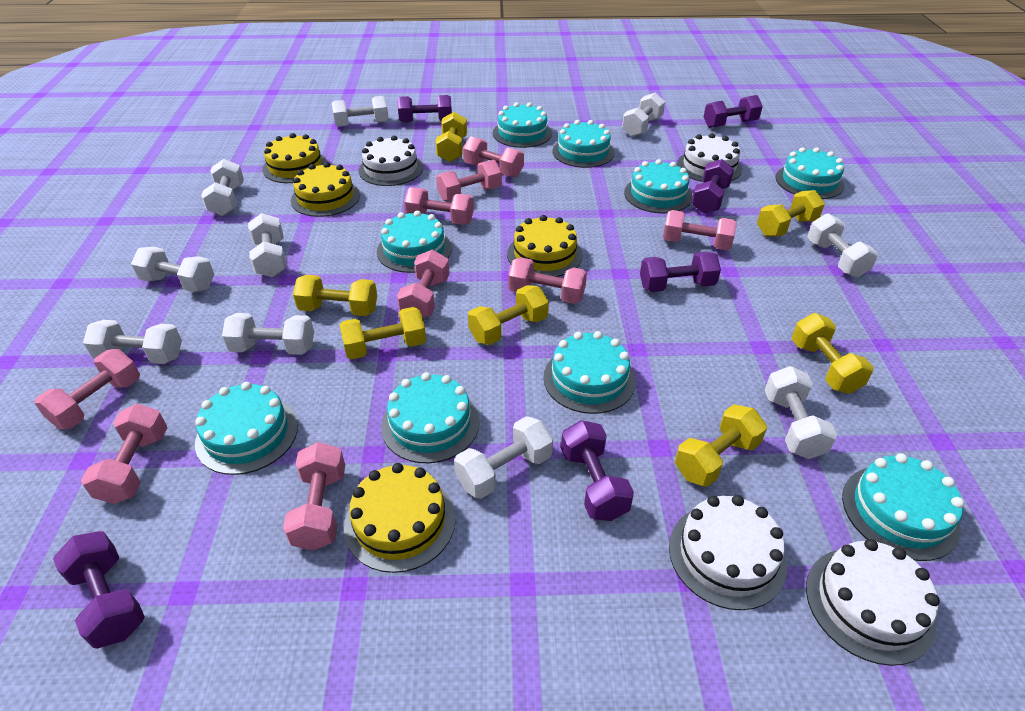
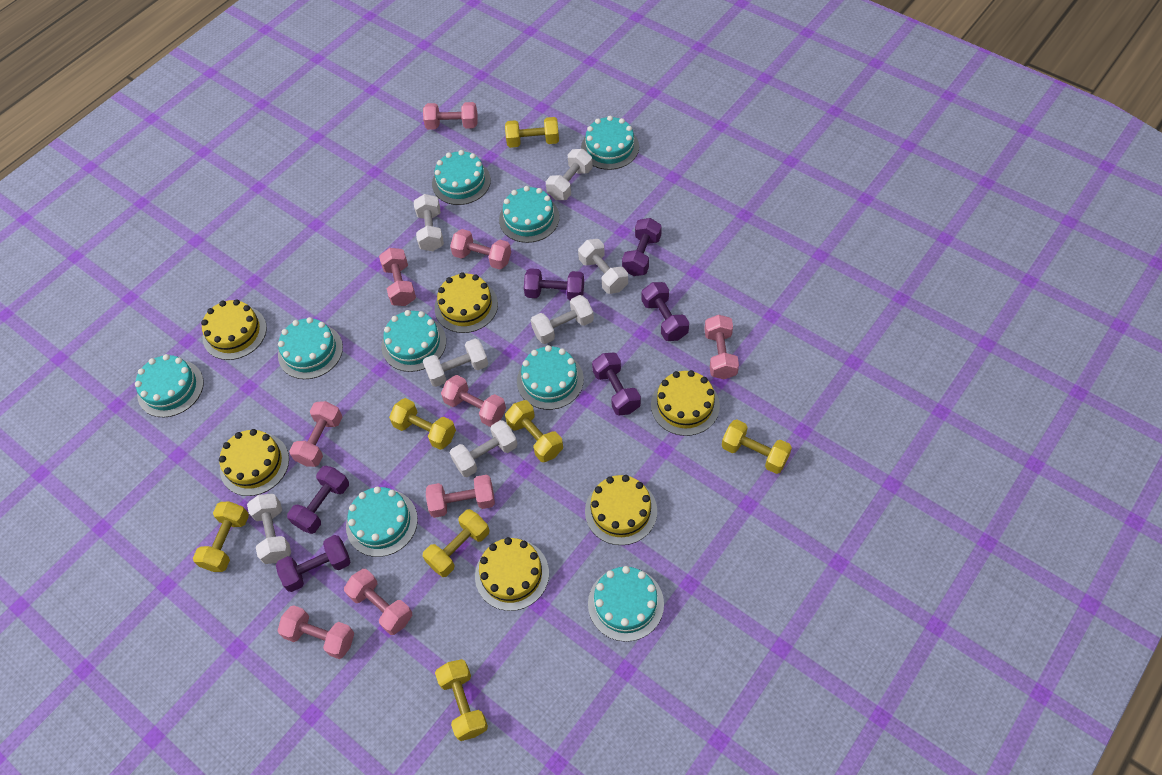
white cake: 4 -> 0
white dumbbell: 10 -> 7
yellow cake: 4 -> 6

